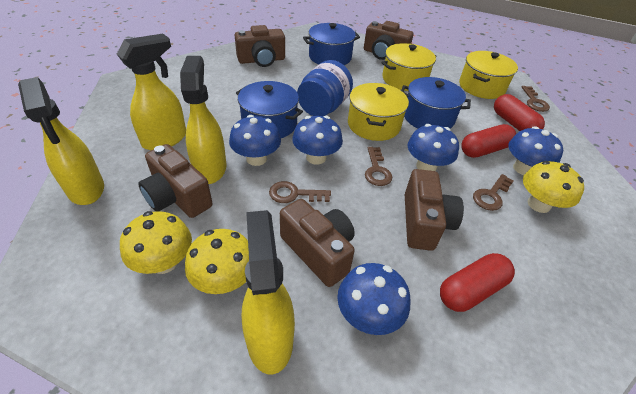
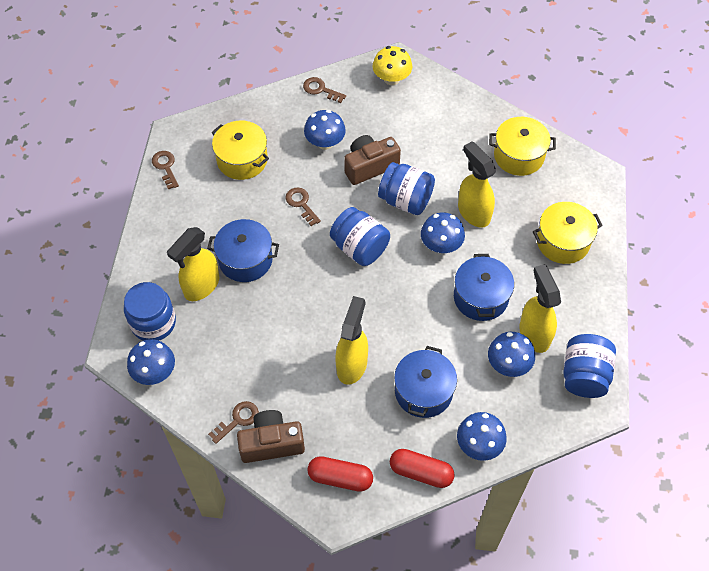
blue jar: 1 -> 4
brown camera: 5 -> 2
red capsule: 3 -> 2
yellow mushroom: 3 -> 1

